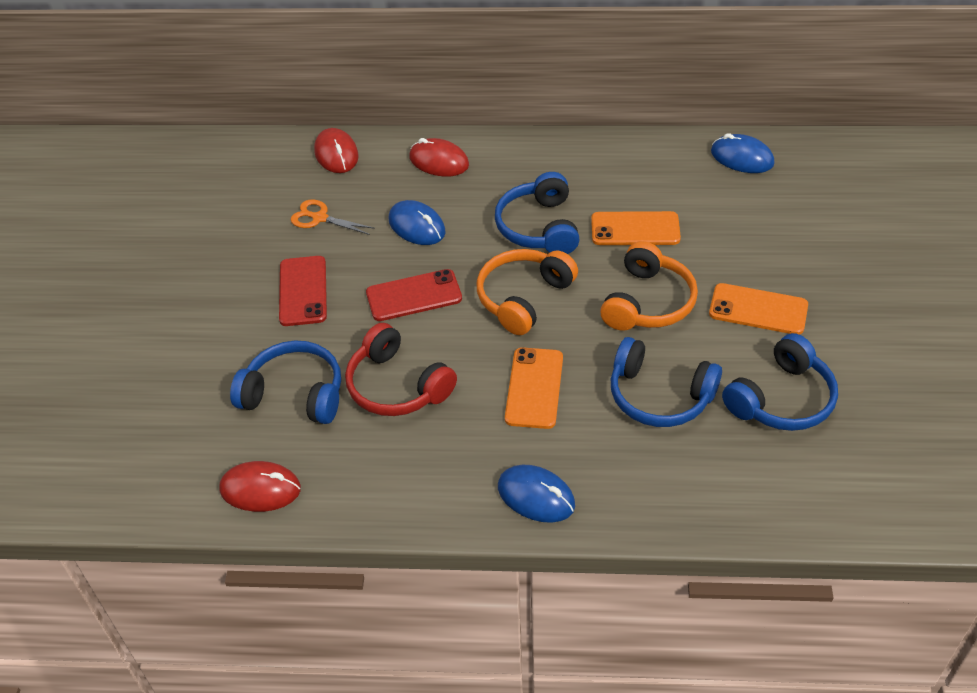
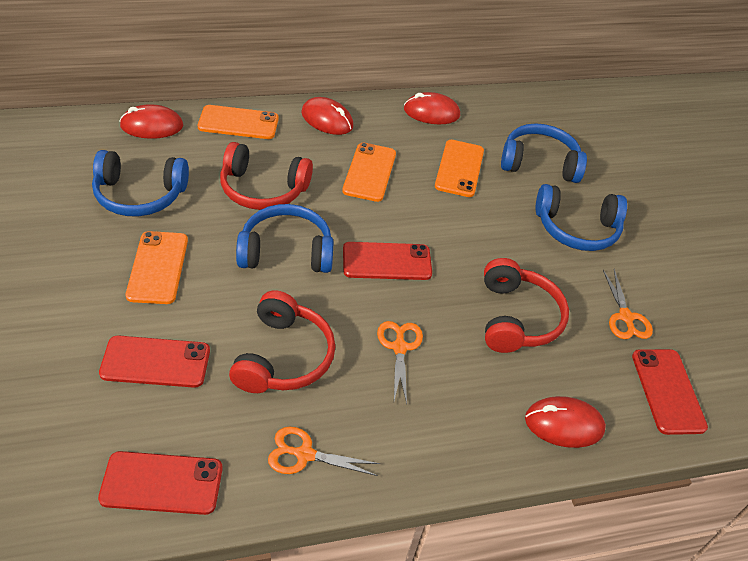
blue mouse: 3 -> 0
orange headphones: 2 -> 0
orange phone: 3 -> 4
orange scissors: 1 -> 3
red headphones: 1 -> 3
red mouse: 3 -> 4
red phone: 2 -> 4

